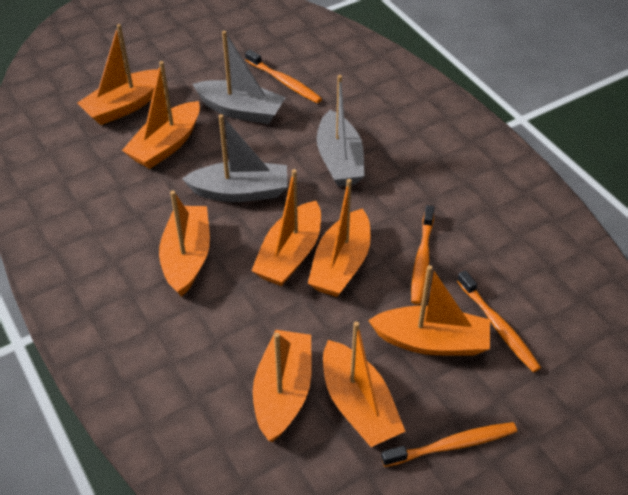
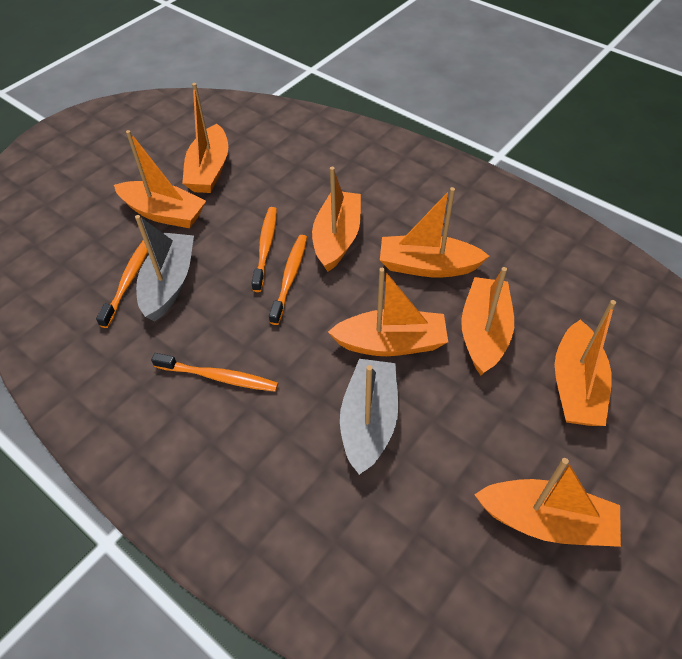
grey boat: 3 -> 2

